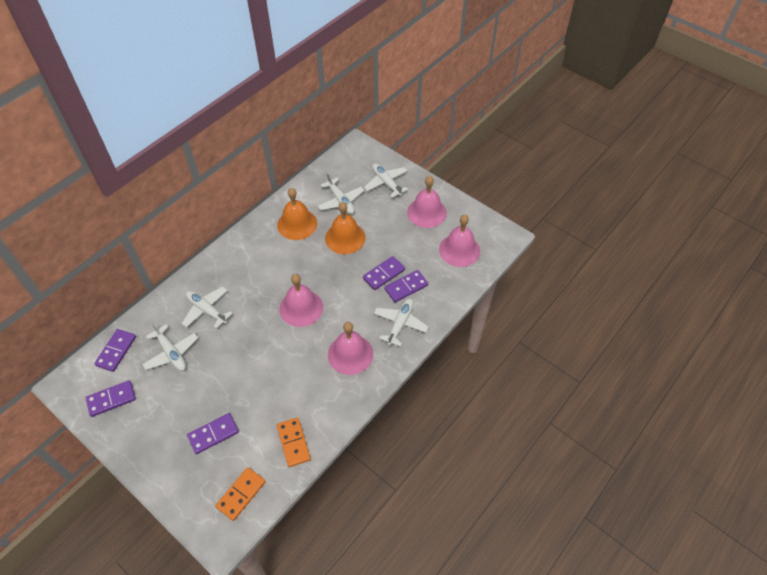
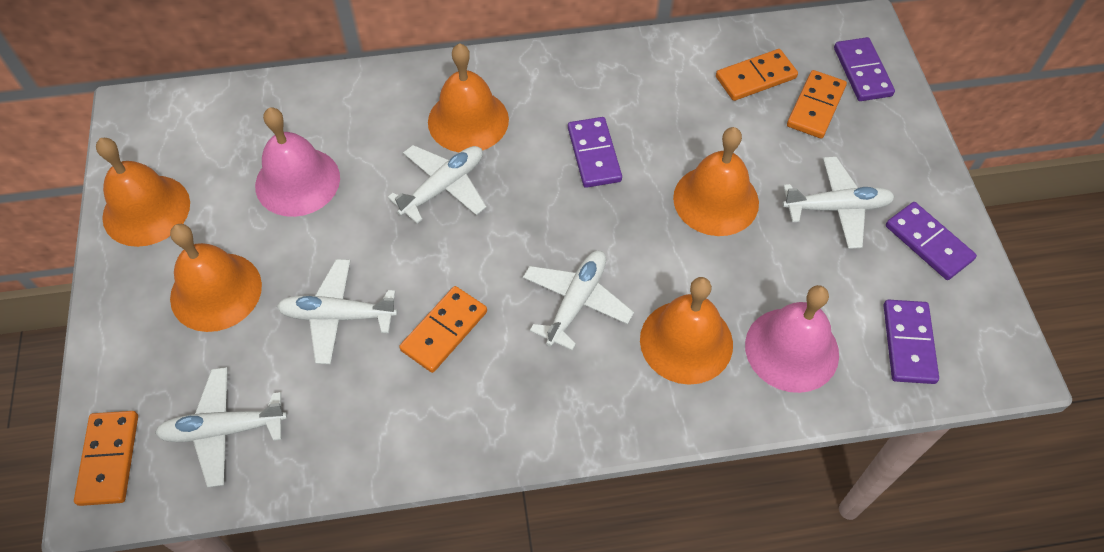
orange bell: 2 -> 5
orange domino: 2 -> 4
pink bell: 4 -> 2
purple domino: 5 -> 4

